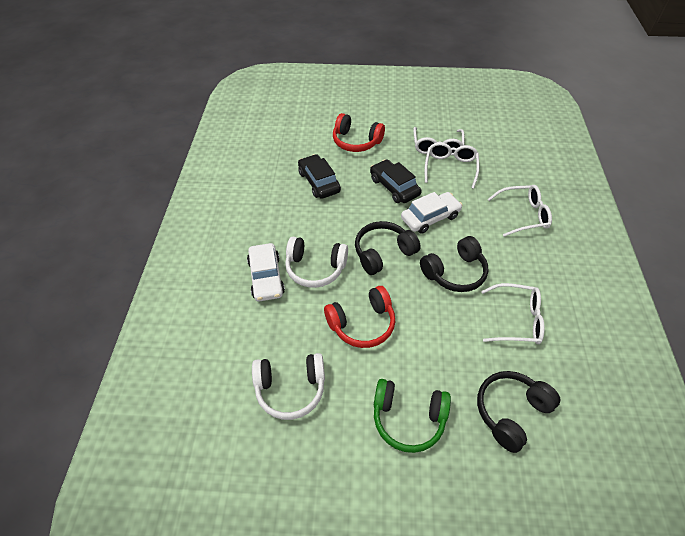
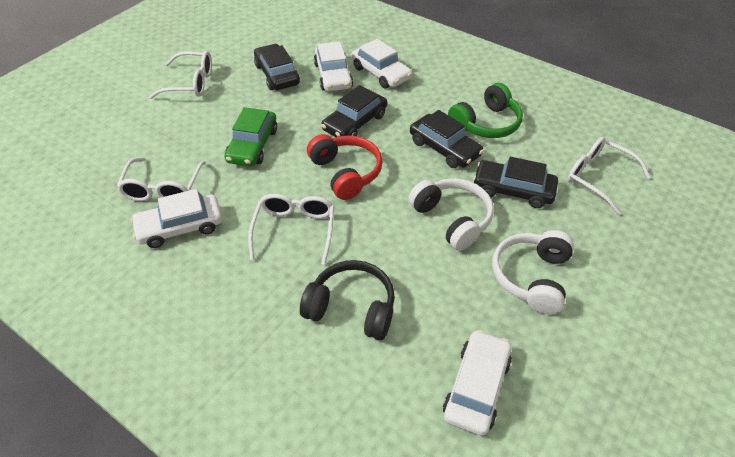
black car: 2 -> 4
black headphones: 3 -> 1
green car: 0 -> 1
red headphones: 2 -> 1
white car: 2 -> 4

